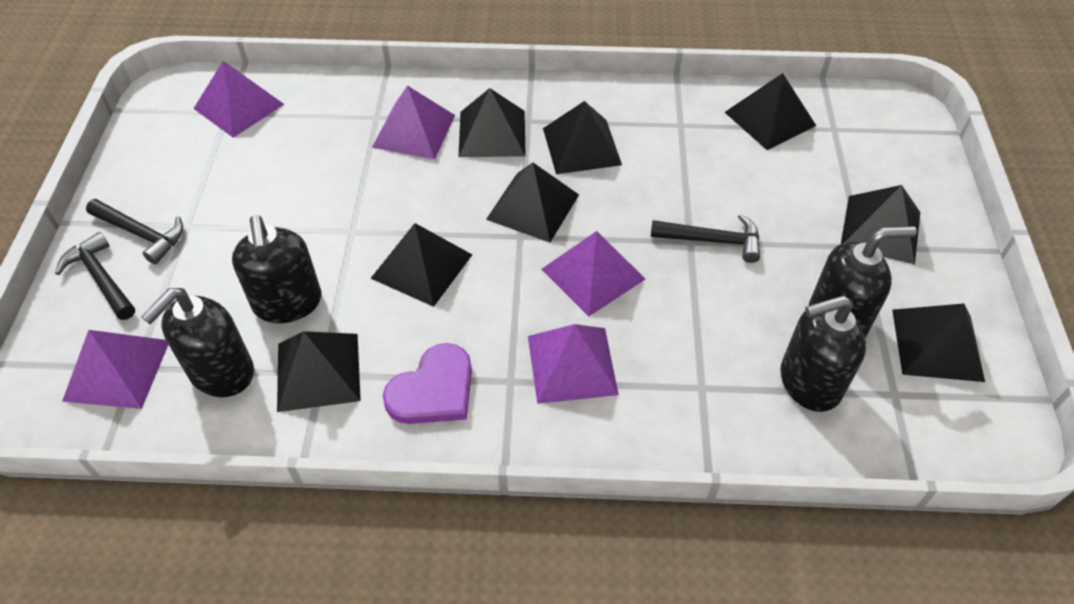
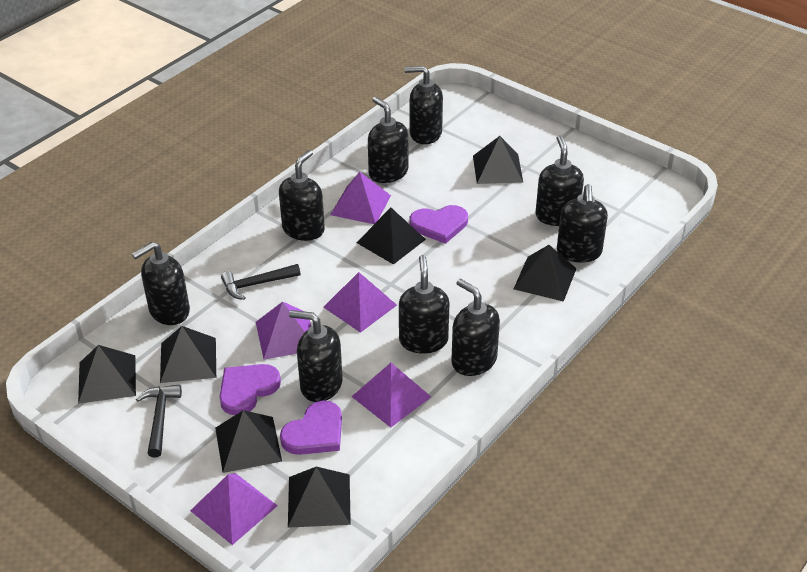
black hammer: 3 -> 2
black pyramid: 8 -> 7
black soap dispenser: 4 -> 9
purple heart: 1 -> 3

